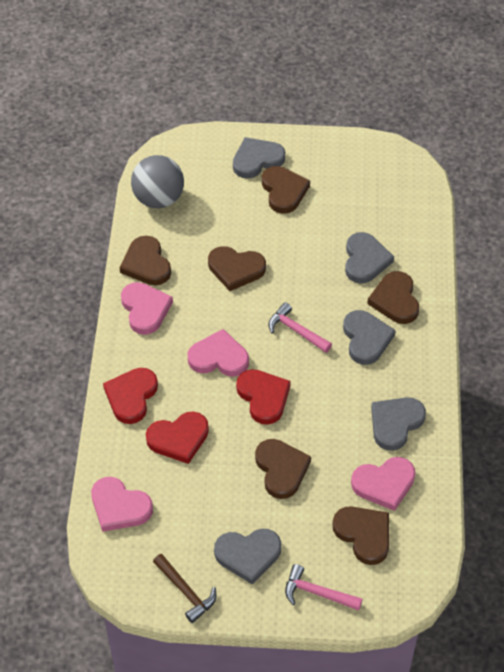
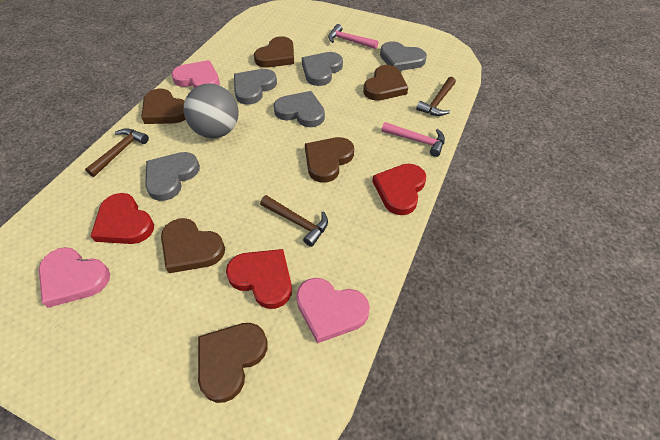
brown hammer: 1 -> 3
pink heart: 4 -> 3

